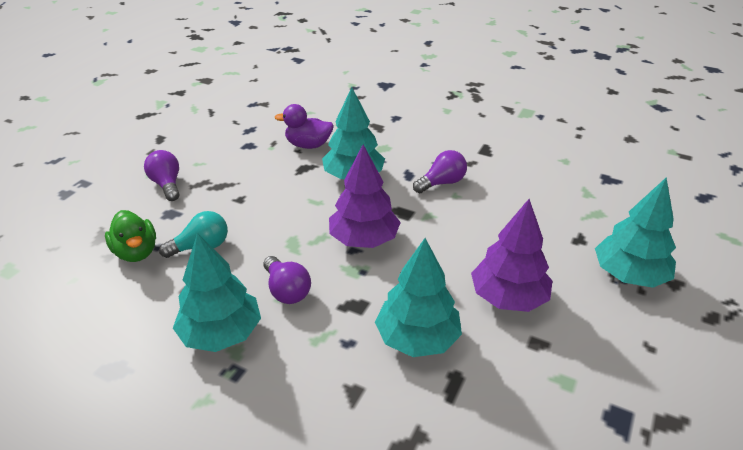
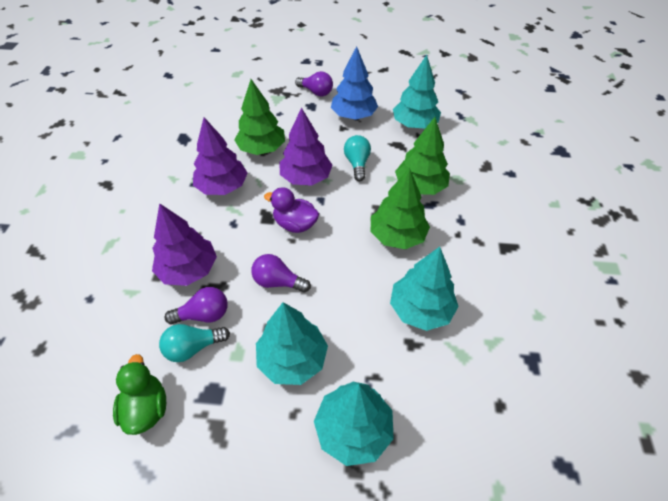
blue tree: 0 -> 1
green tree: 0 -> 3
purple tree: 2 -> 3
turquoise light bulb: 1 -> 2

